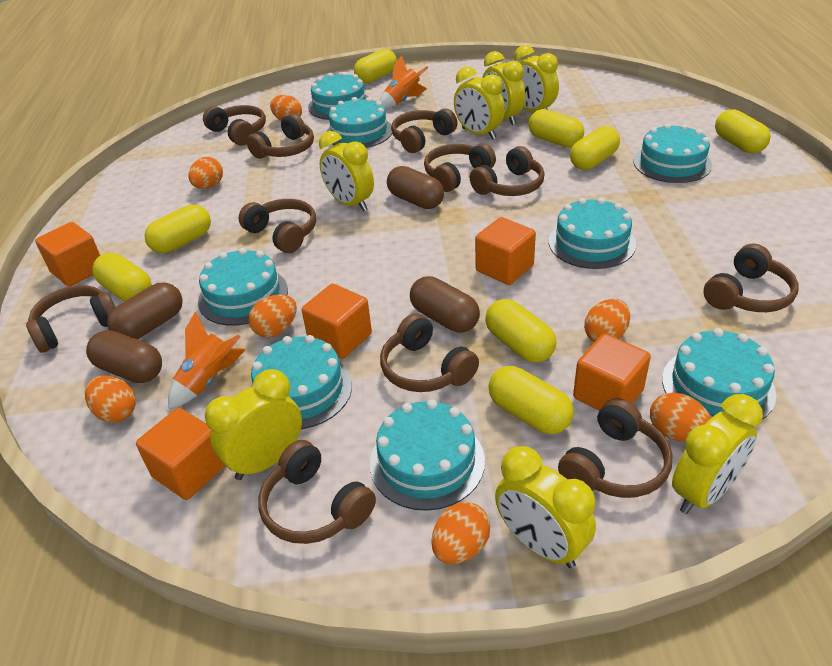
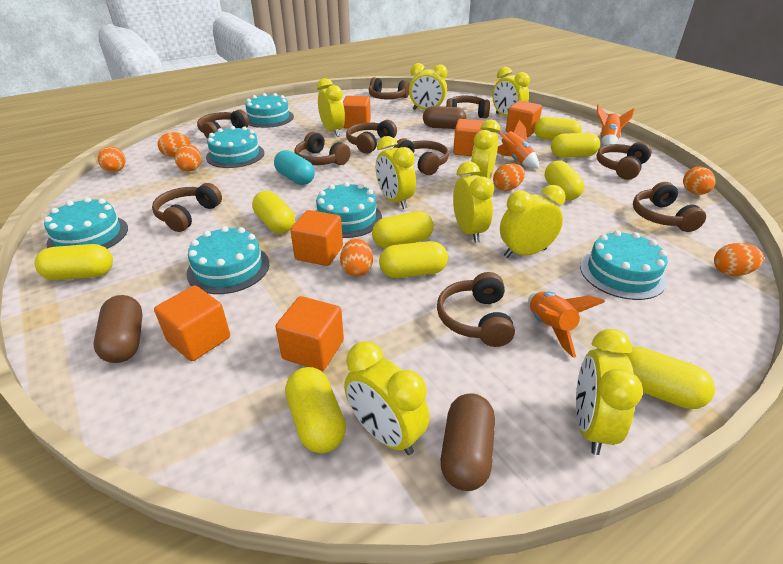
brown capsule: 4 -> 3
brown headphones: 11 -> 10
orange cube: 5 -> 6
orange rocket: 2 -> 3
turquoise cake: 8 -> 6
turquoise capsule: 0 -> 1
yellow capsule: 8 -> 9
yellow clock: 7 -> 9

